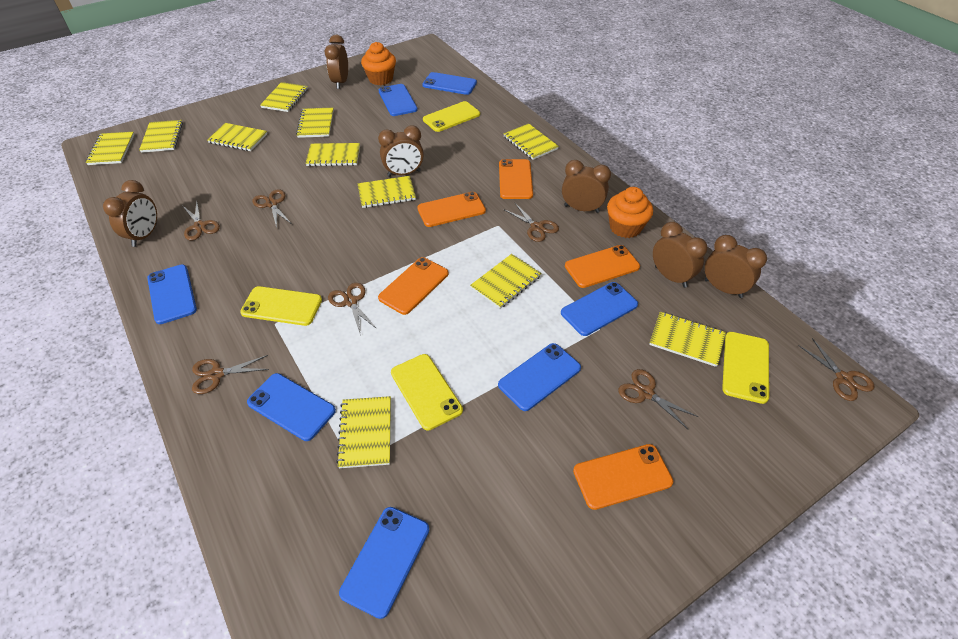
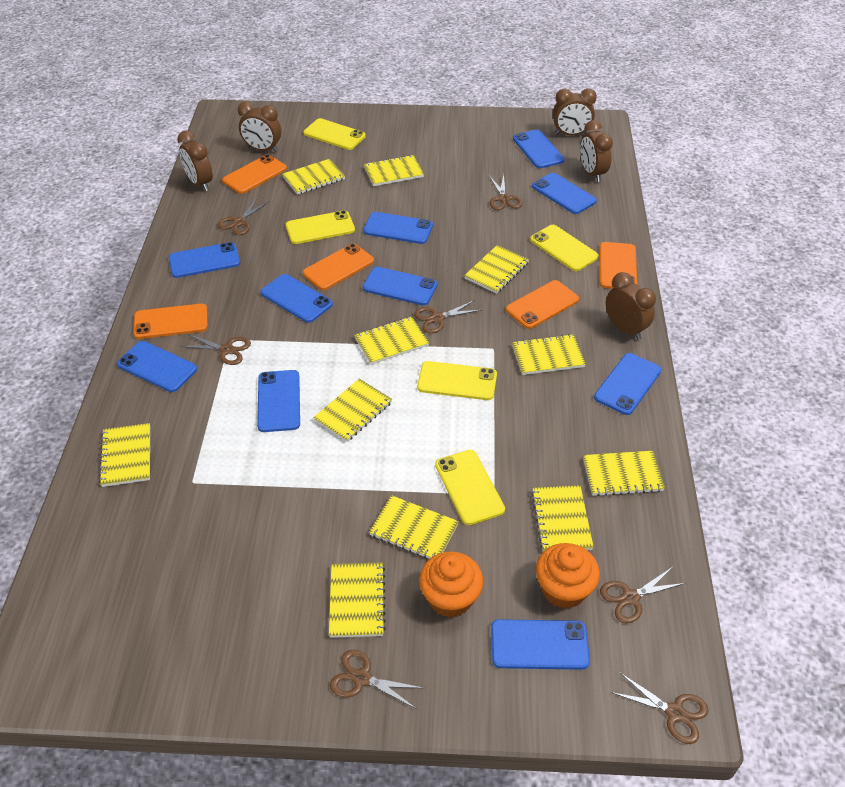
blue phone: 7 -> 10
brown clock: 6 -> 5
yellow phone: 4 -> 5

